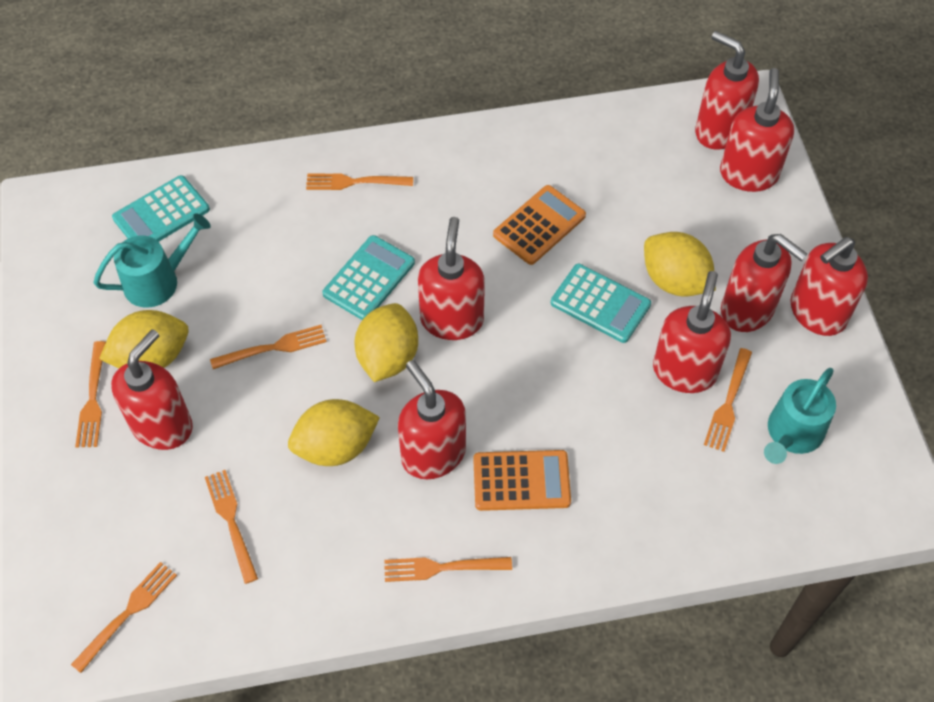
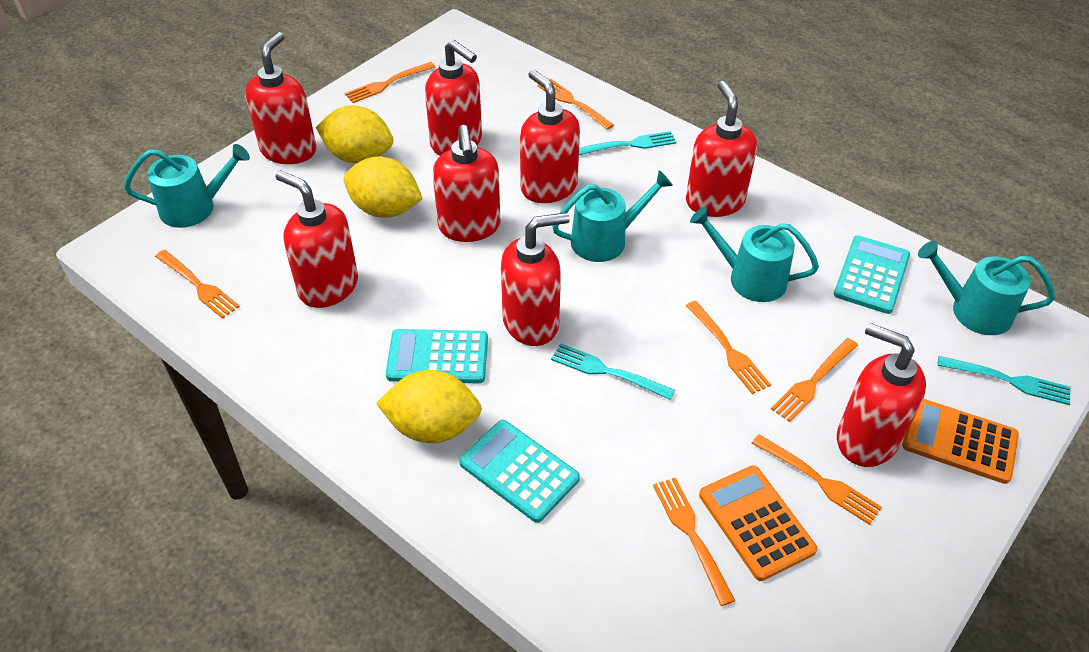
turquoise fork: 0 -> 3
turquoise watering can: 2 -> 4
yellow lemon: 4 -> 3

